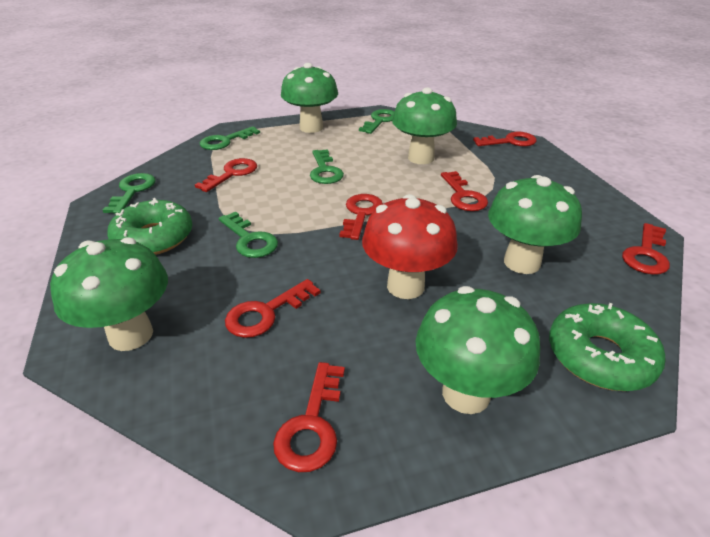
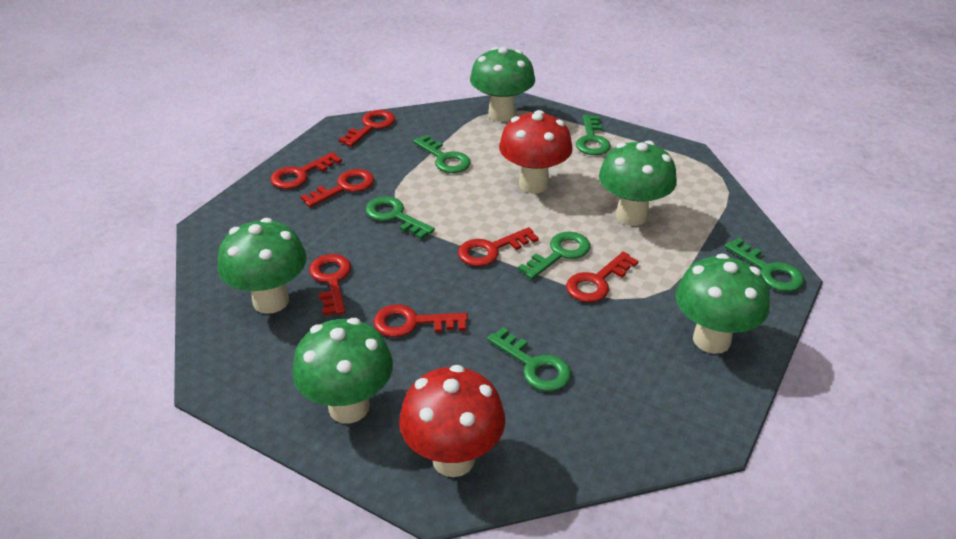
green donut: 2 -> 0
green key: 5 -> 6
red mushroom: 1 -> 2

